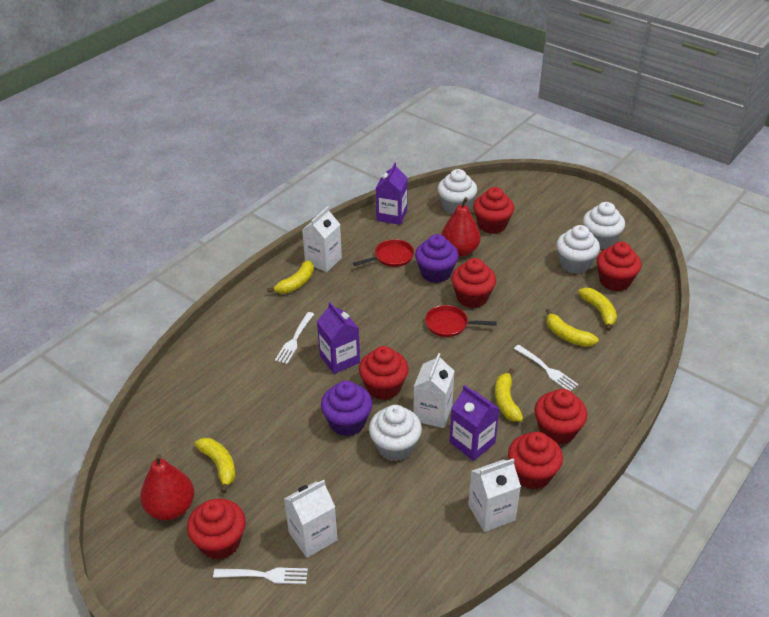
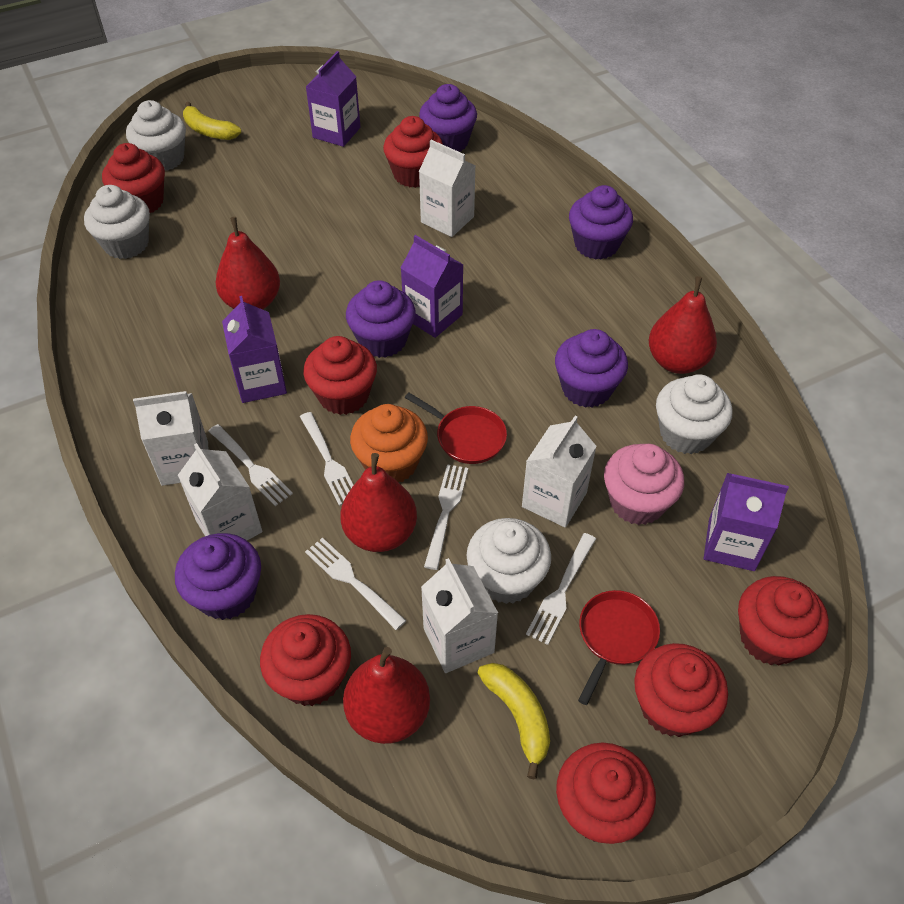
orange cupcake: 0 -> 1
pink cupcake: 0 -> 1
purple carton: 3 -> 4
purple cupcake: 2 -> 5
red pear: 2 -> 4
white carton: 4 -> 5
white fork: 3 -> 5
yellow banana: 5 -> 2

